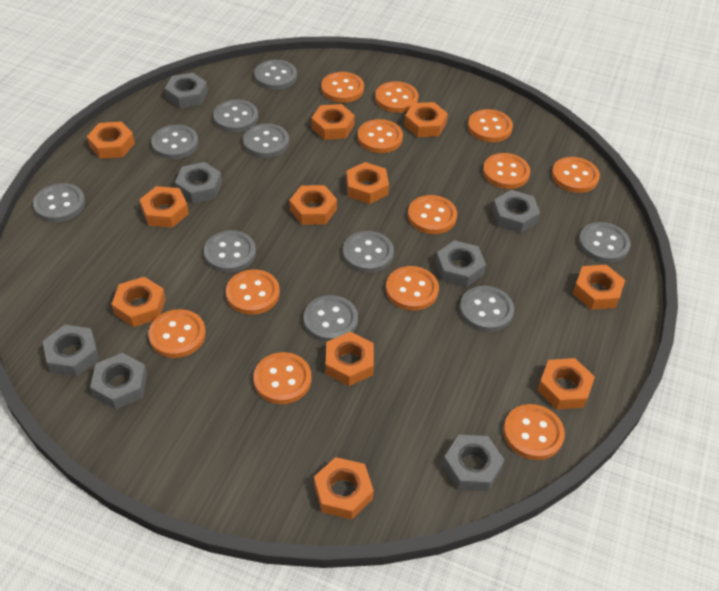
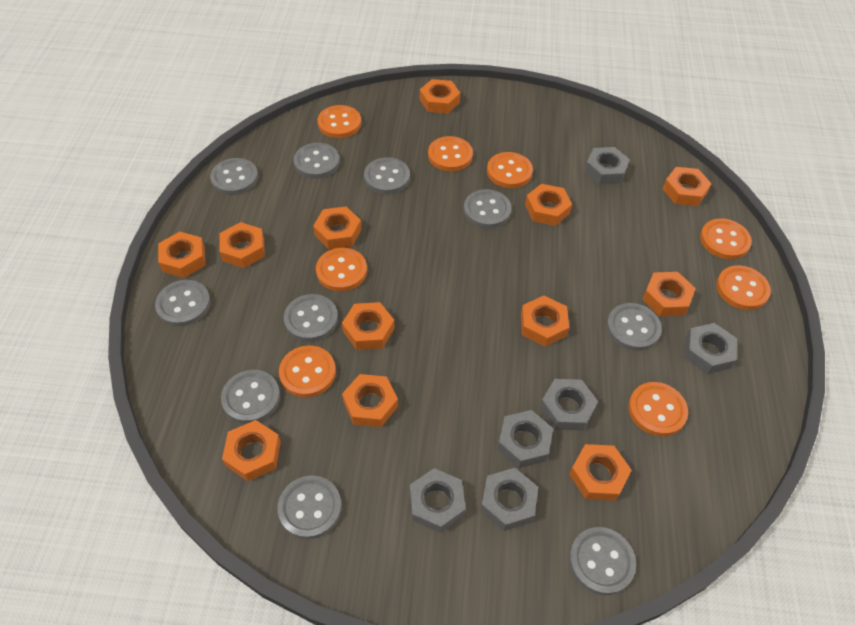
grey nut: 7 -> 6
orange button: 12 -> 8
orange nut: 11 -> 12

